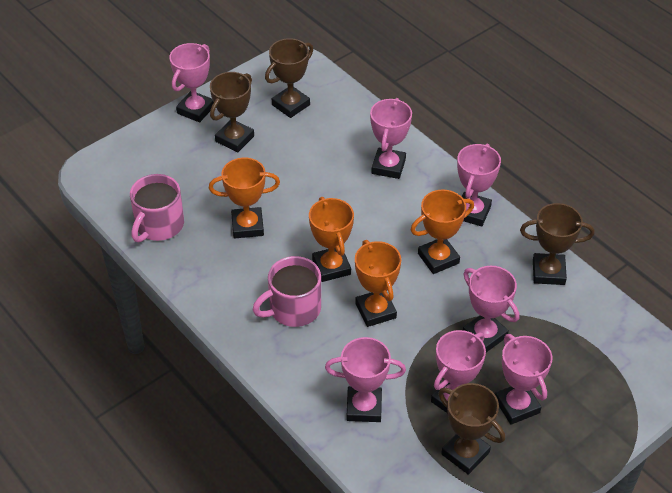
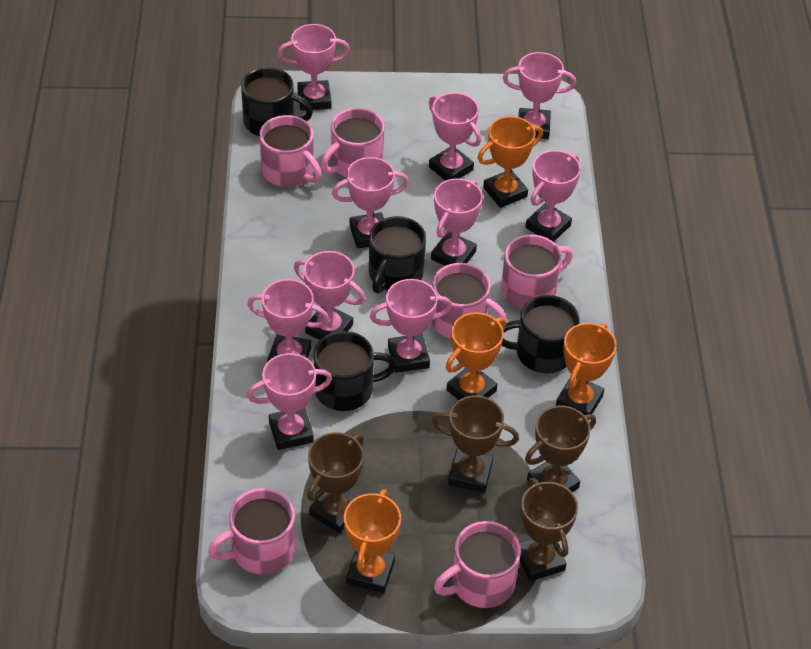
black mug: 0 -> 4
pink mug: 2 -> 6
pink trophy: 7 -> 10

